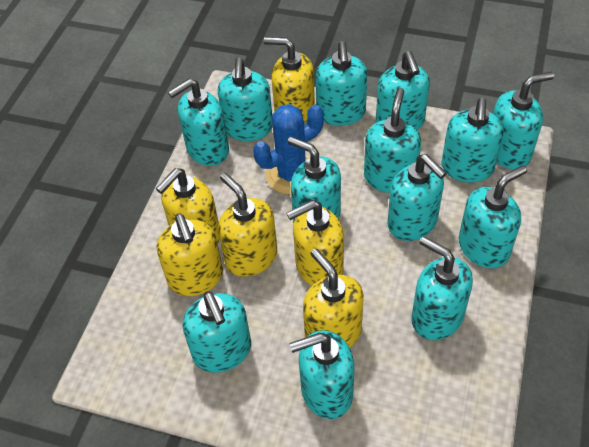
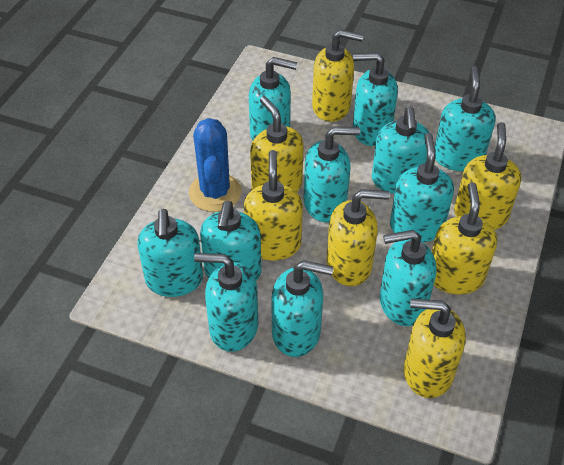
turquoise soap dispenser: 13 -> 11
yellow soap dispenser: 6 -> 7

